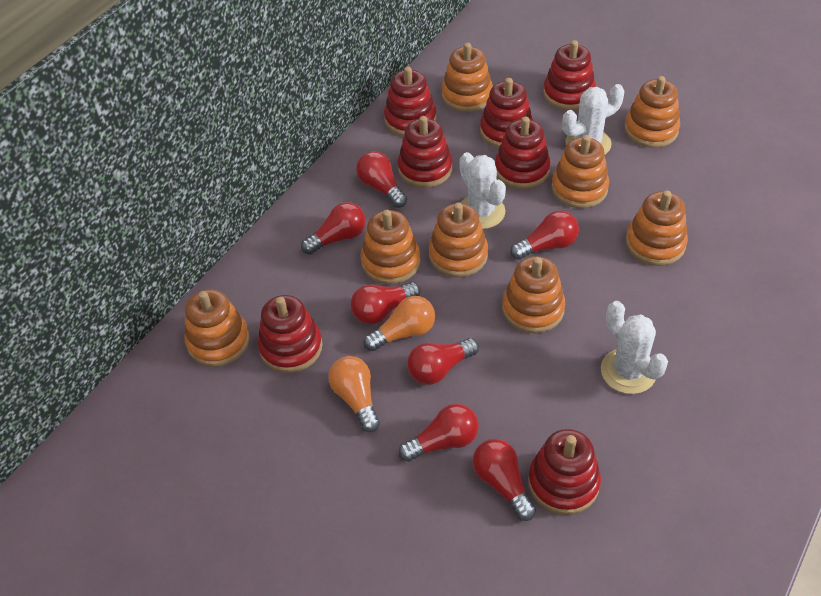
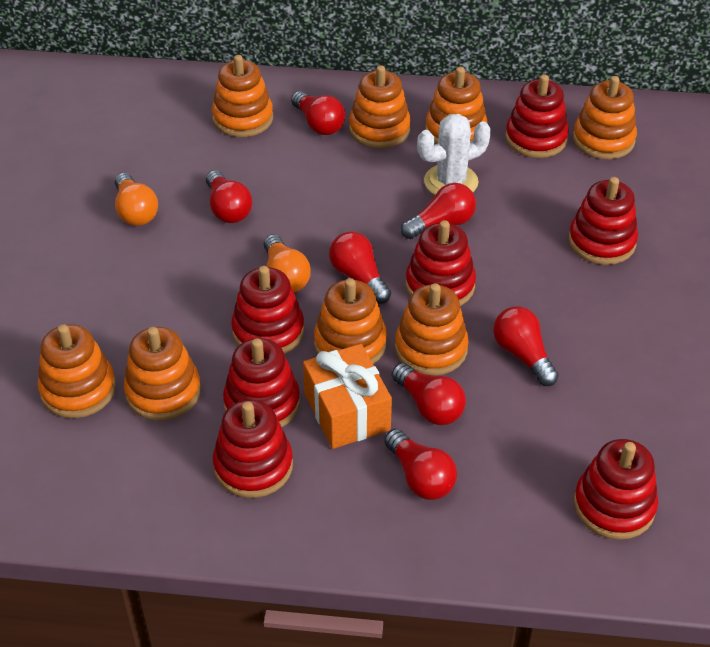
orange gift: 0 -> 1
white cactus: 3 -> 1

